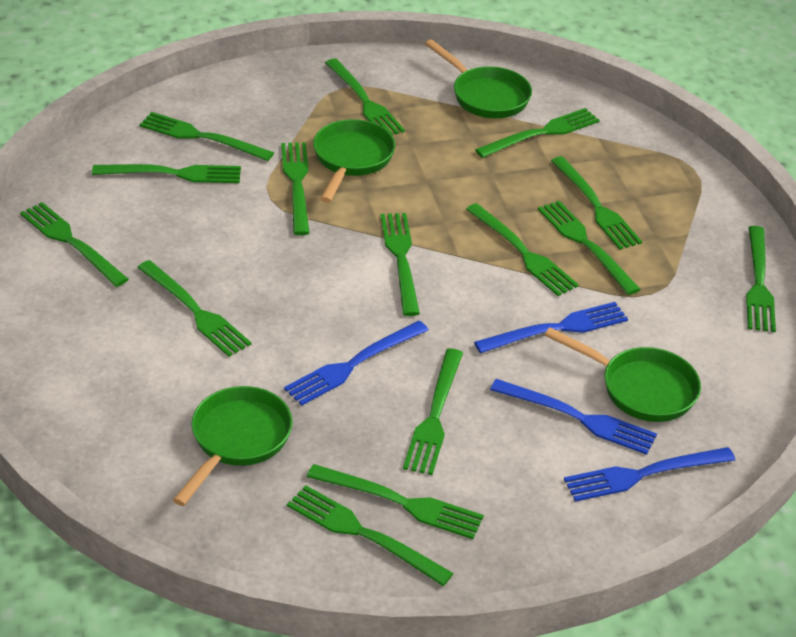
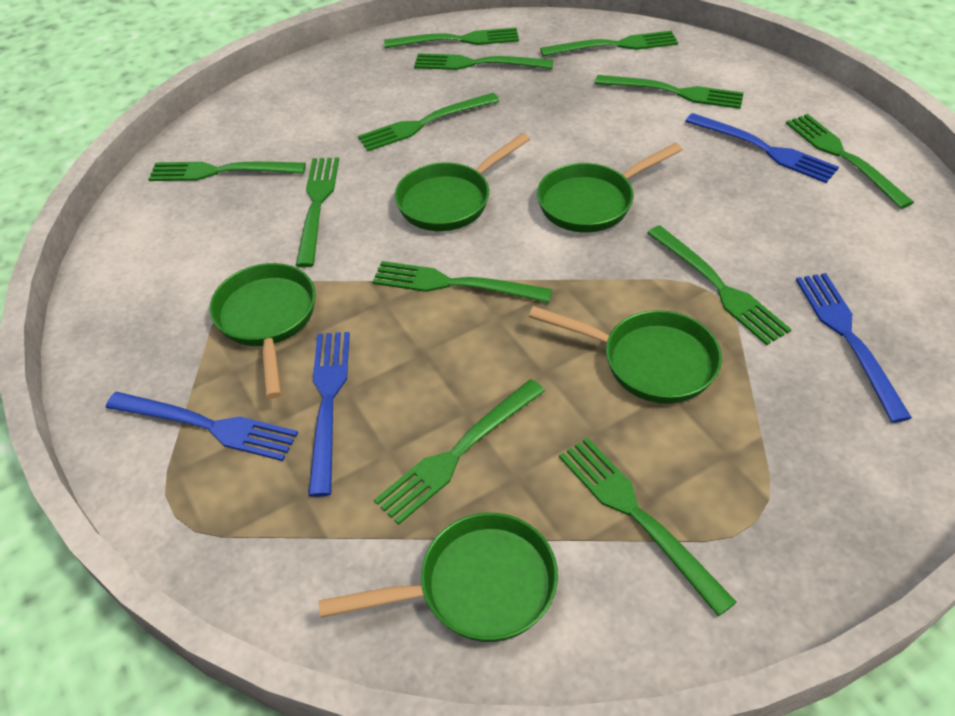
green fork: 15 -> 12
green pan: 4 -> 5

